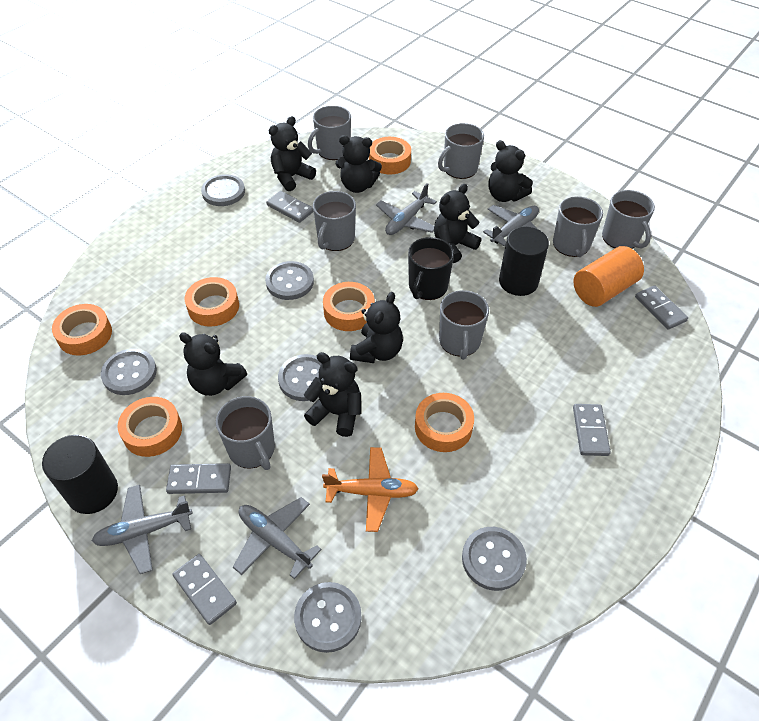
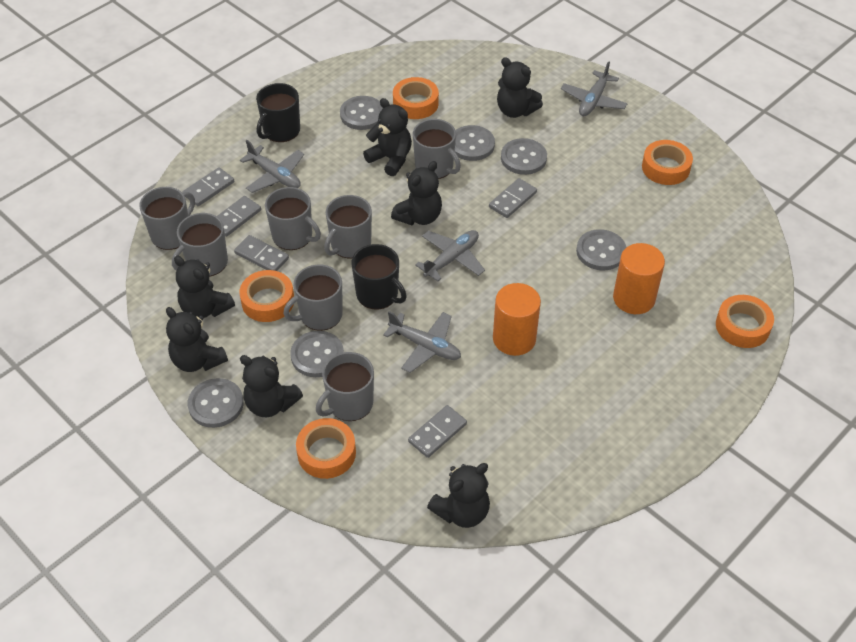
black cylinder: 2 -> 0
black mug: 1 -> 2
orange cylinder: 1 -> 2
orange plane: 1 -> 0
orange tape: 6 -> 5

